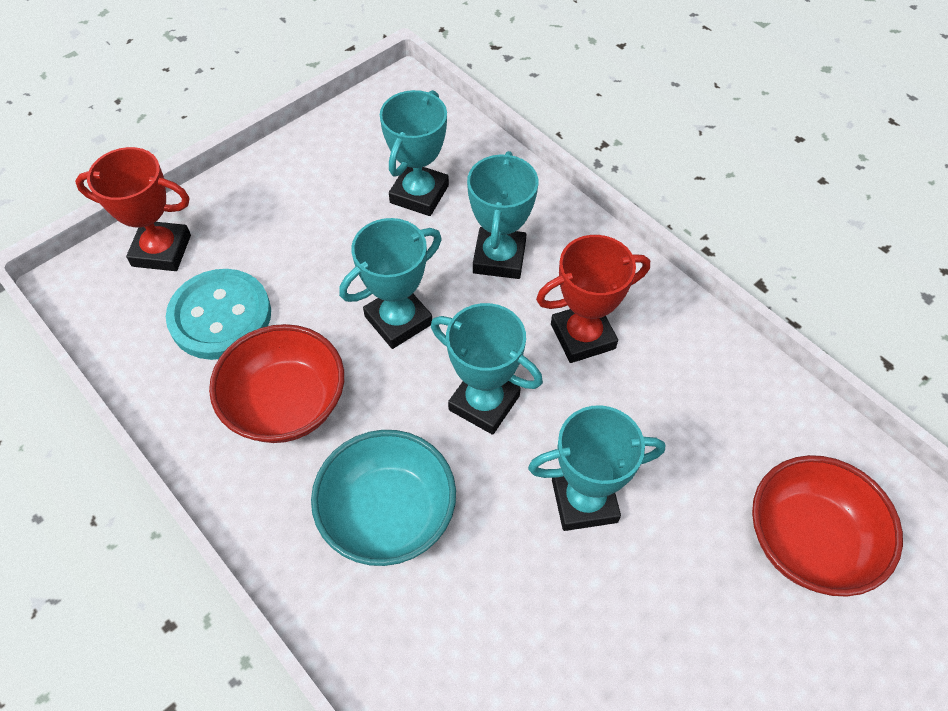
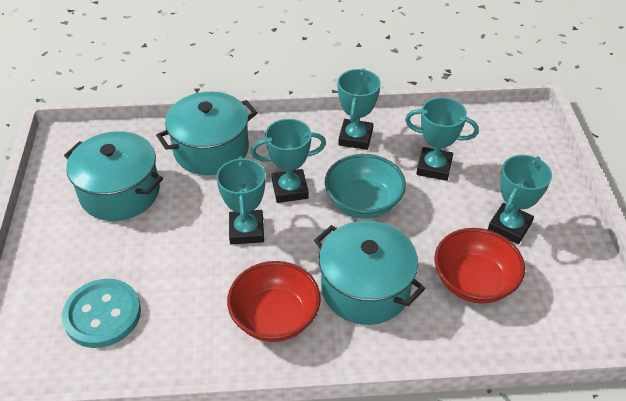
red trophy: 2 -> 0
turquoise pot: 0 -> 3

